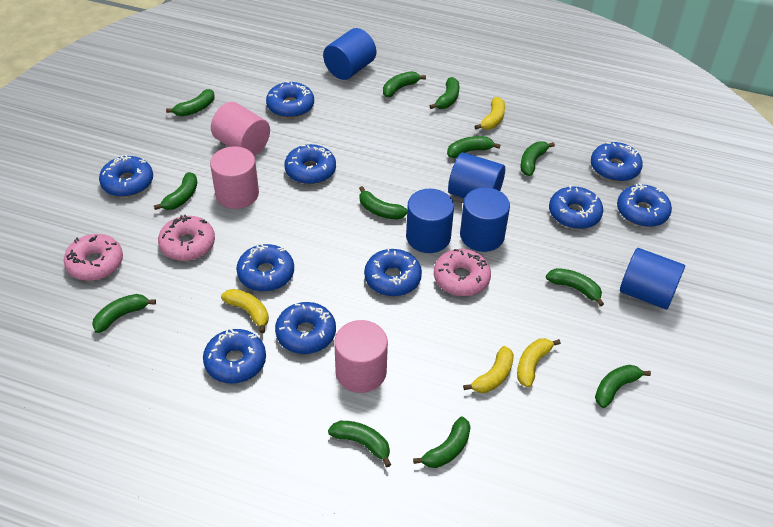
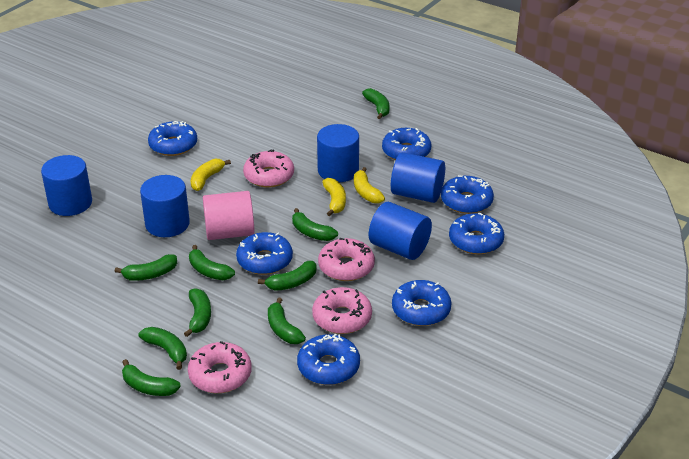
blue donut: 10 -> 7
green banana: 12 -> 9
pink cylinder: 3 -> 1
pink donut: 3 -> 4
yellow banana: 4 -> 3

